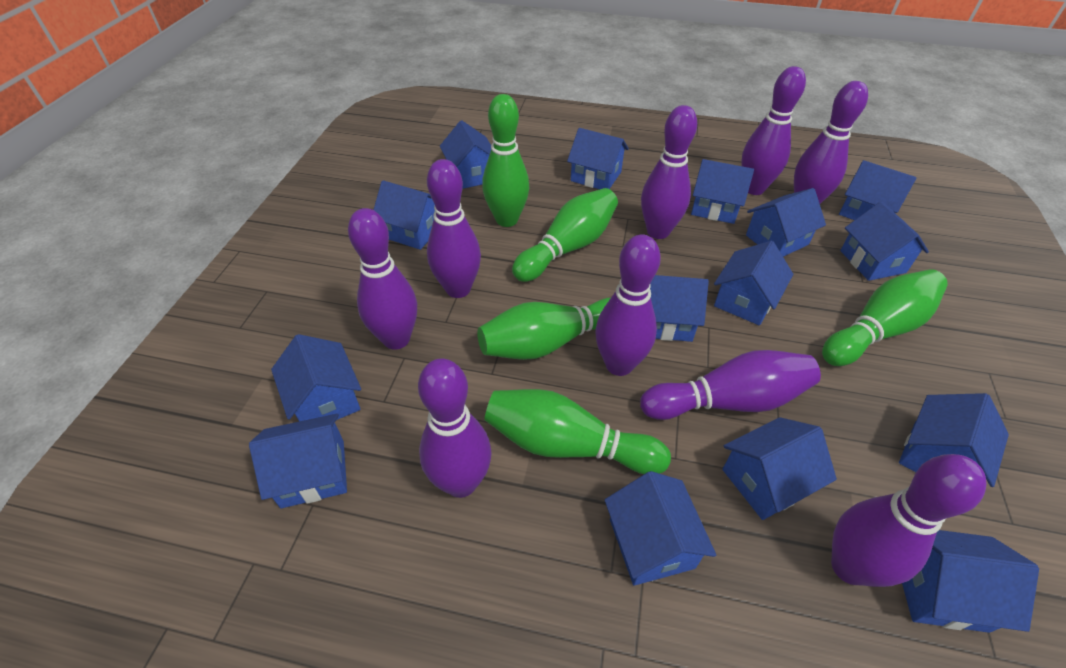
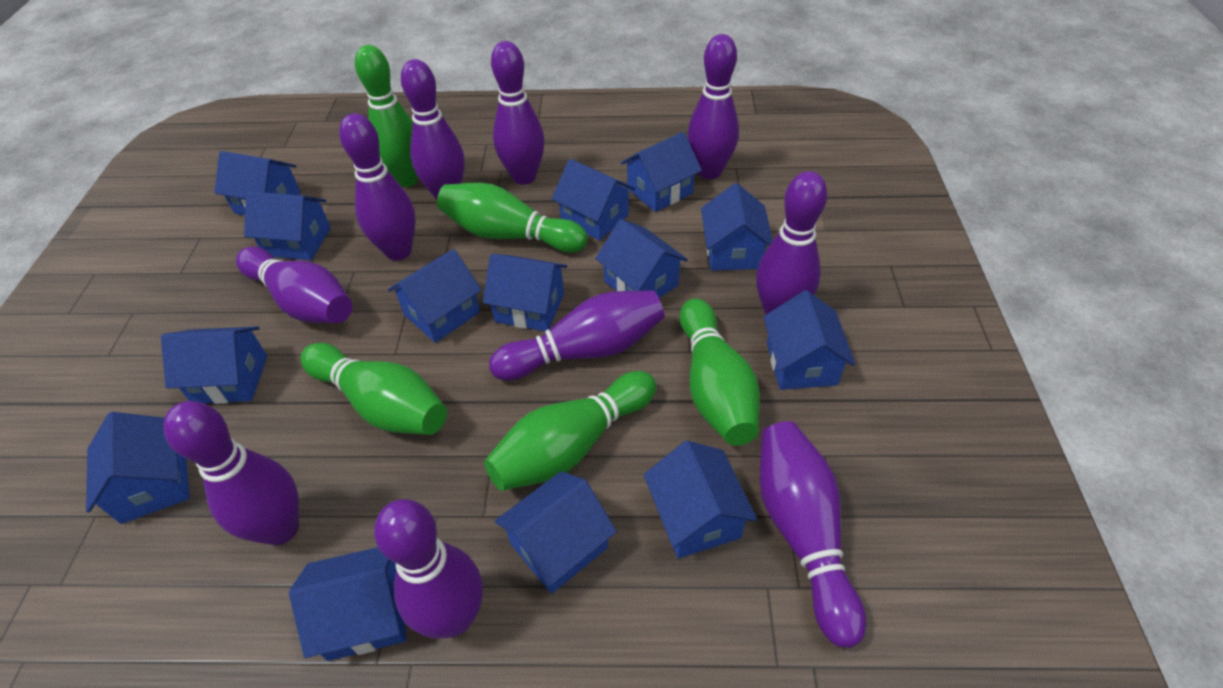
blue house: 15 -> 14
purple bowling pin: 9 -> 10

